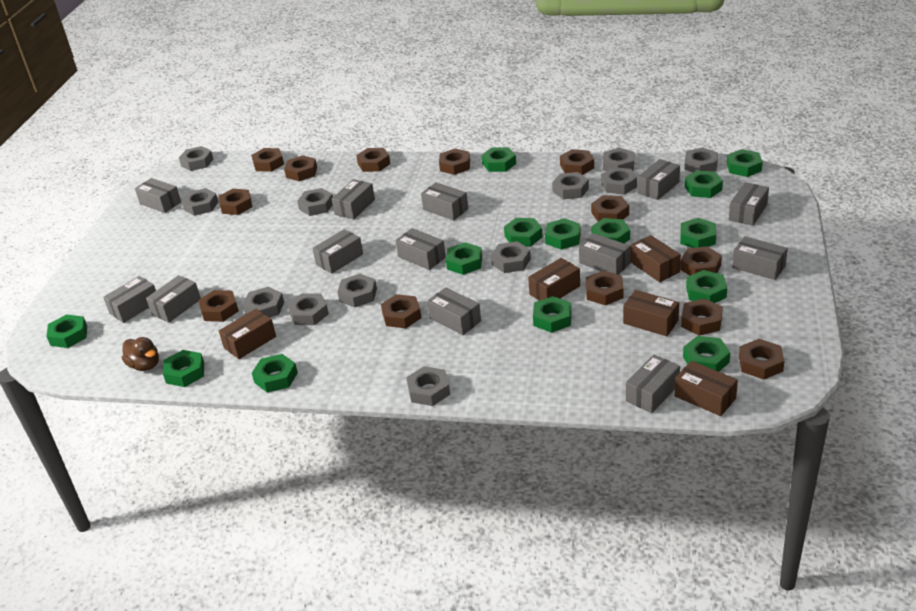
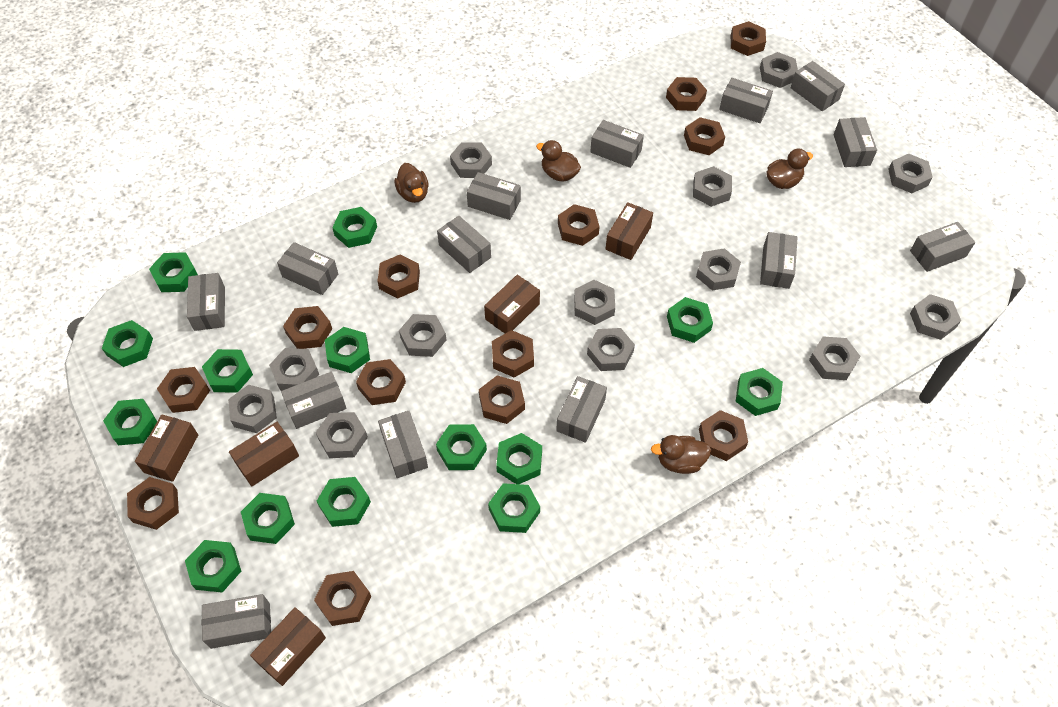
brown duck: 1 -> 4
grey box: 13 -> 14
grey nut: 12 -> 13

